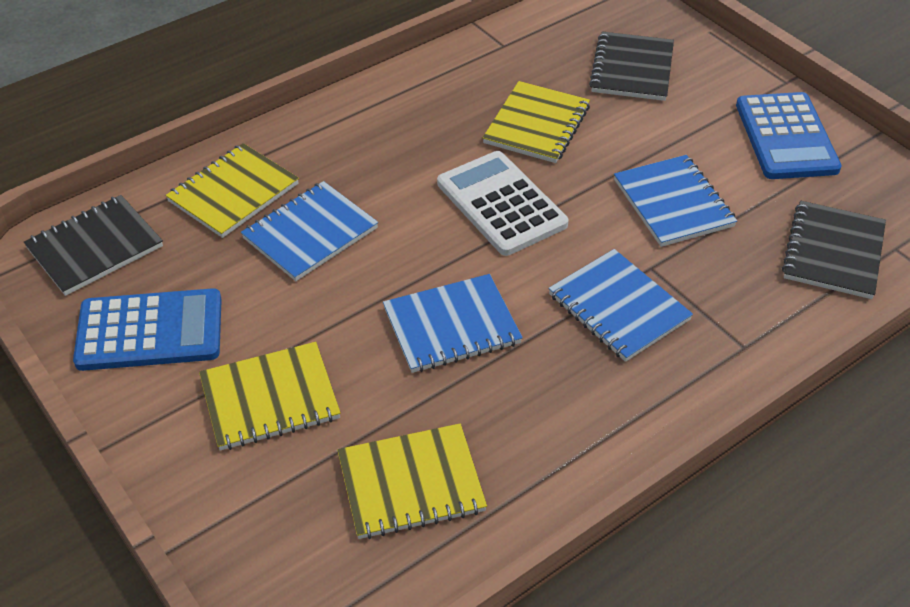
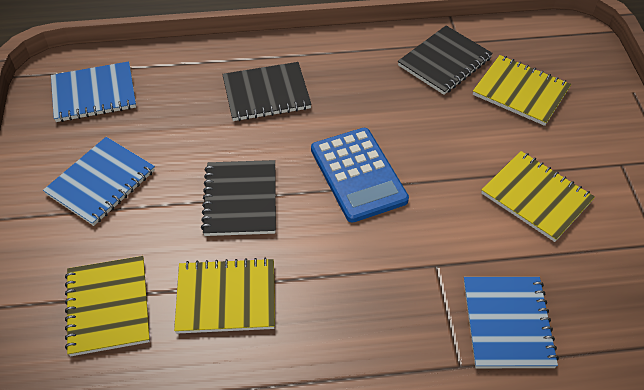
blue calculator: 2 -> 1
blue notebook: 4 -> 3
white calculator: 1 -> 0

